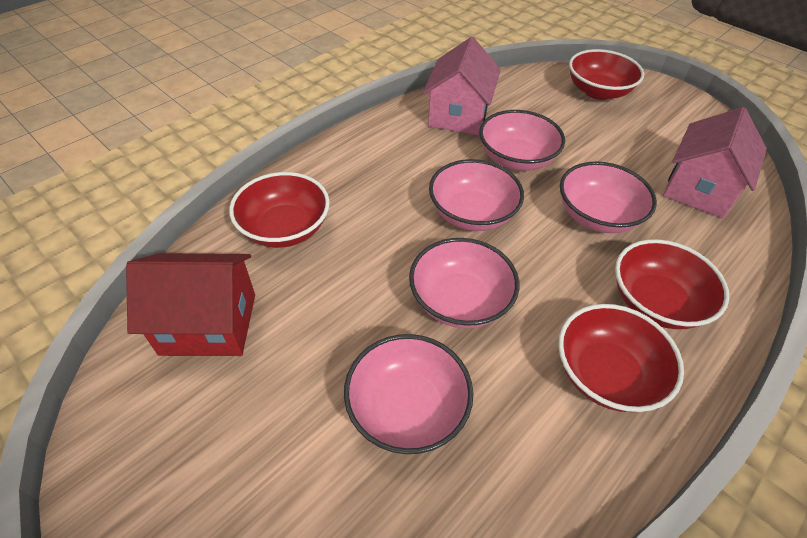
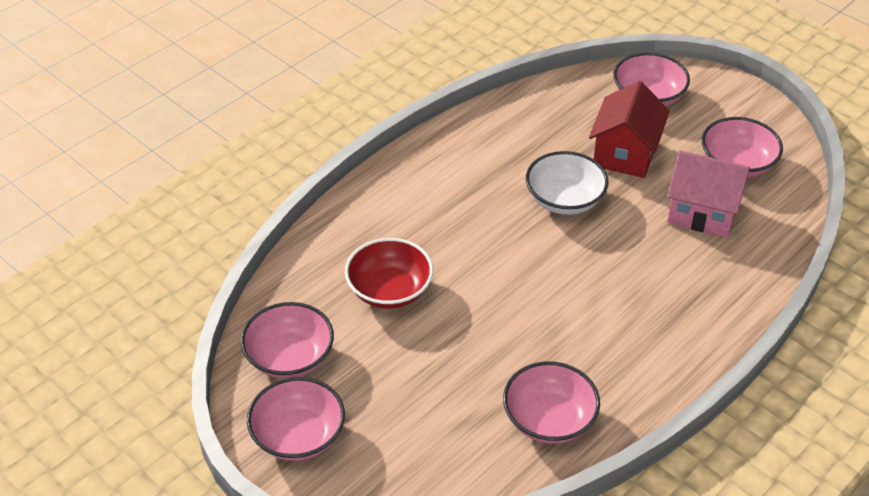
pink house: 2 -> 1
red bowl: 4 -> 1
white bowl: 0 -> 1

